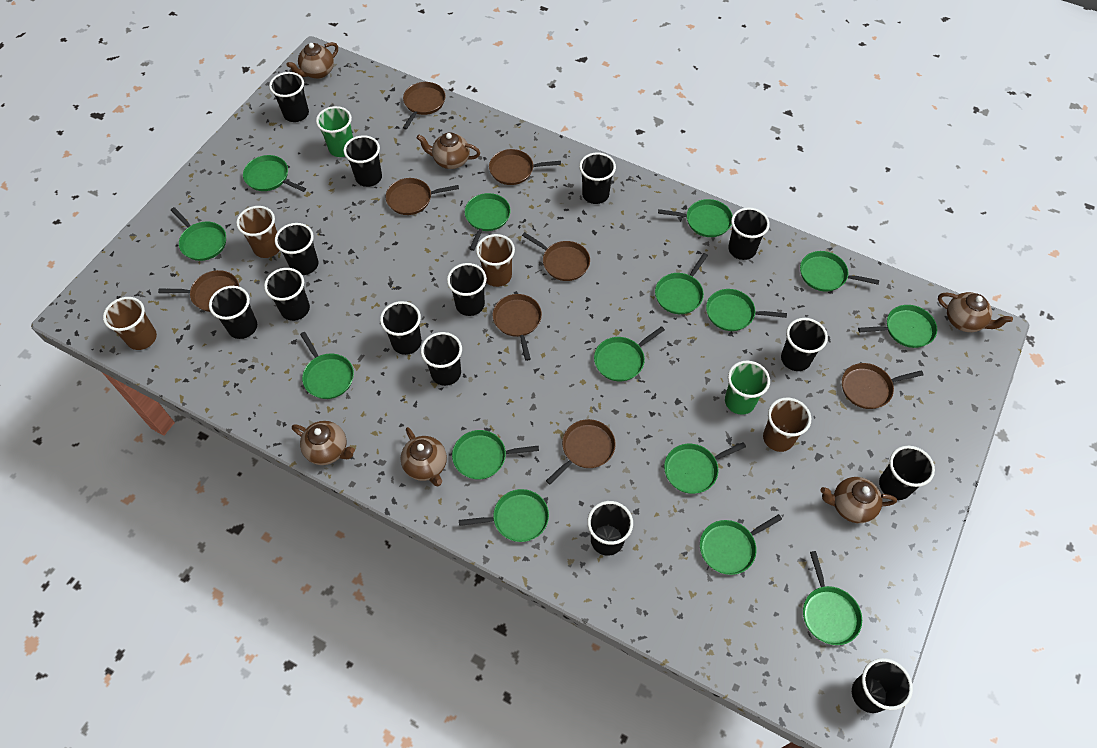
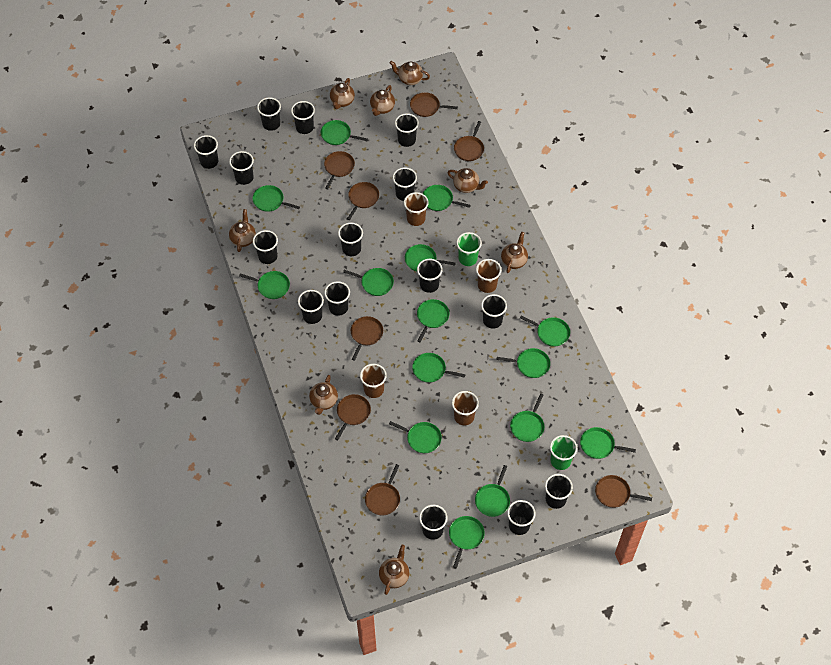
black cup: 14 -> 15
brown teapot: 6 -> 8

